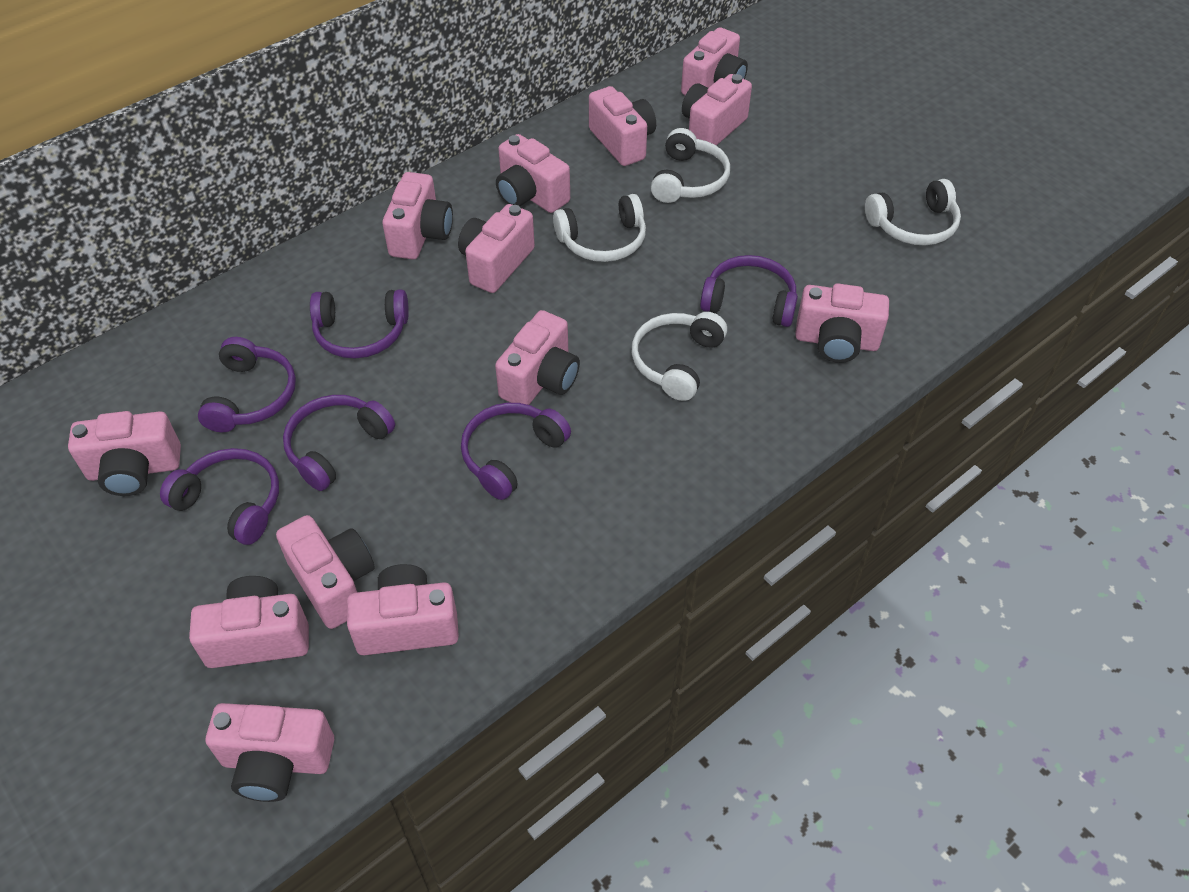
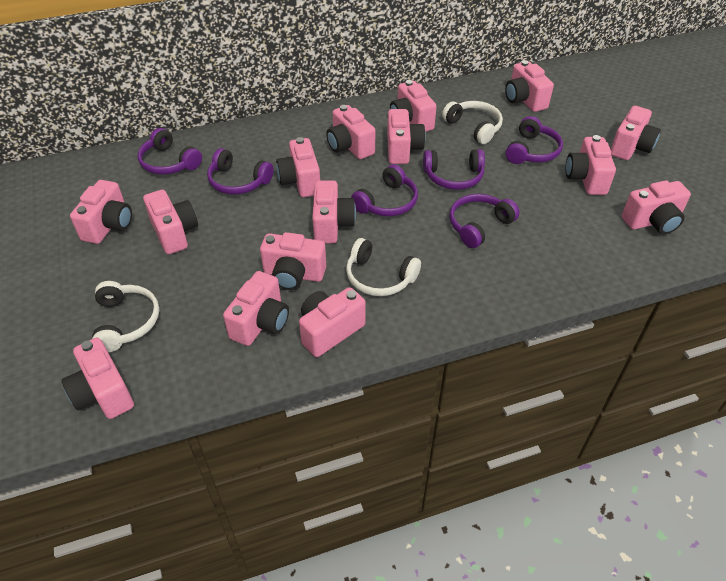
pink camera: 13 -> 15
white headphones: 4 -> 3

